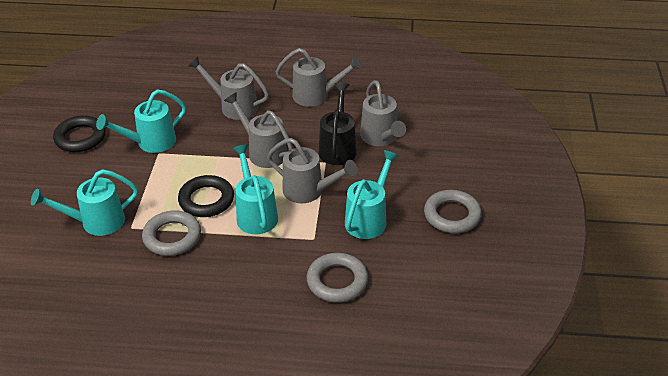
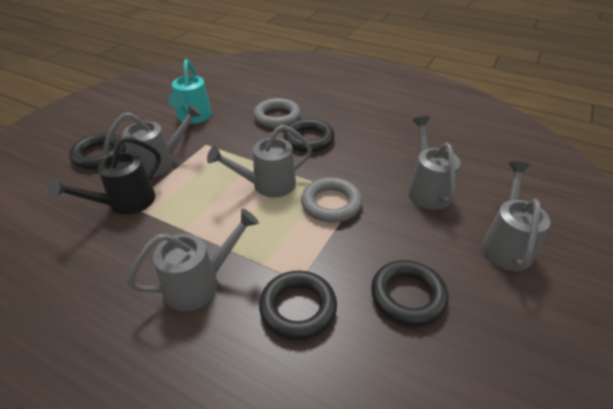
black ring: 2 -> 4
grey ring: 3 -> 2
turquoise watering can: 4 -> 1

